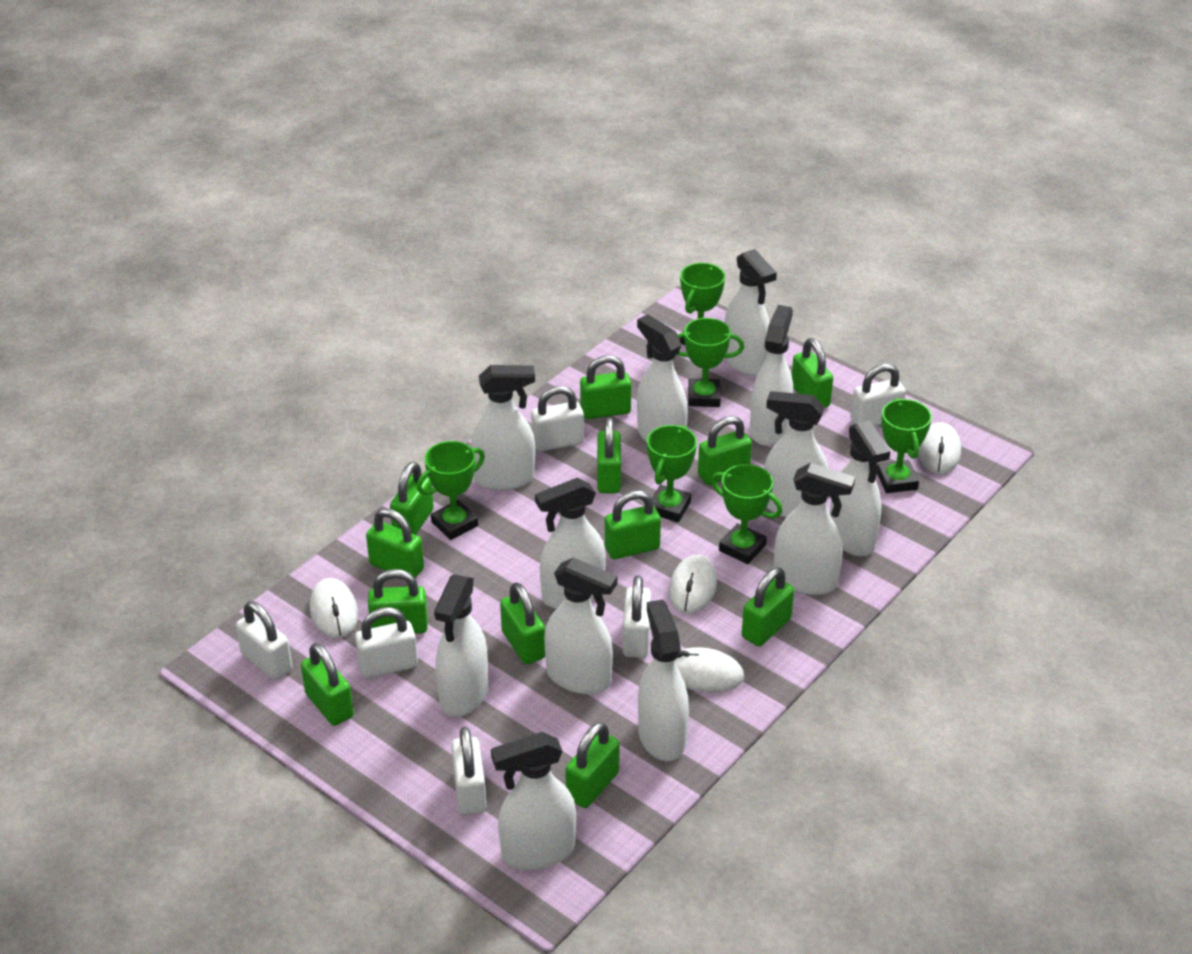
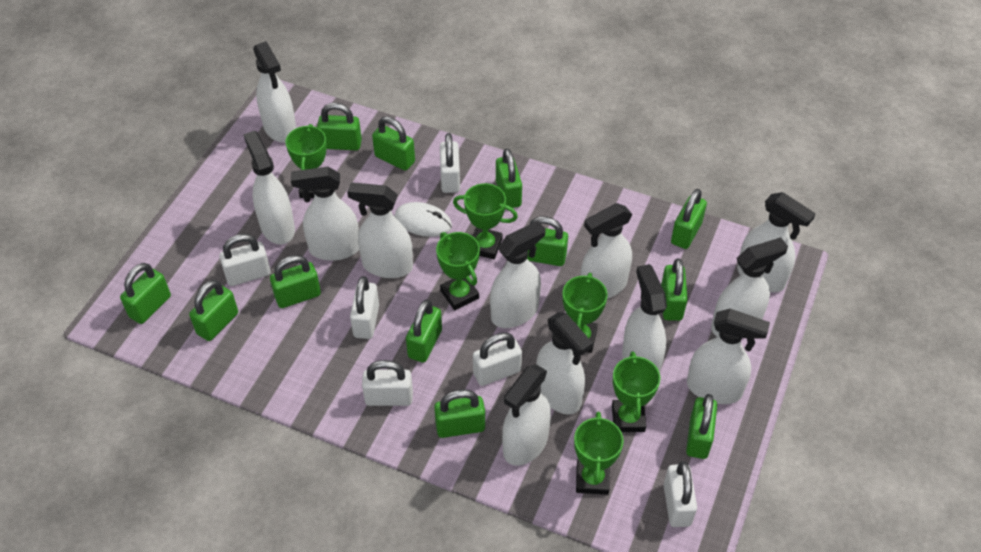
white mouse: 4 -> 1

